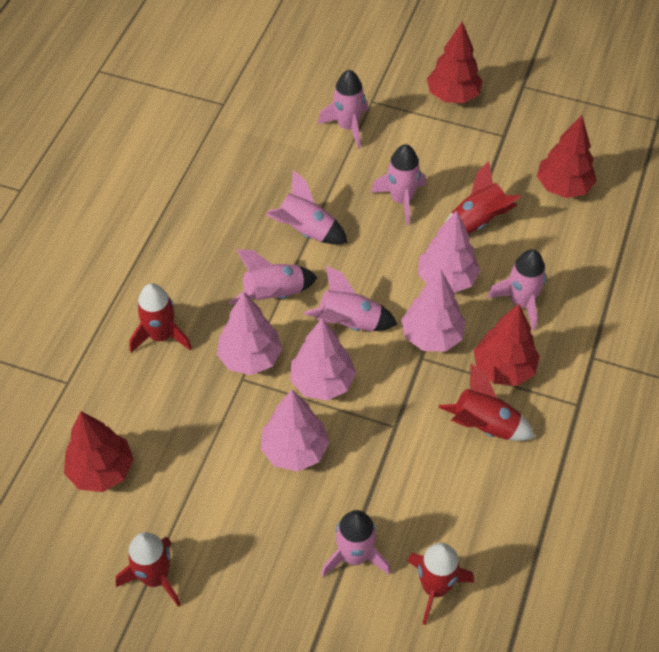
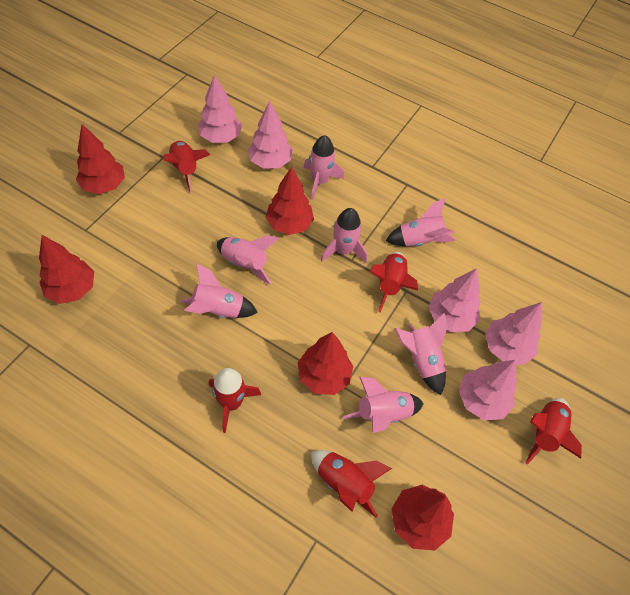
red tree: 4 -> 5

